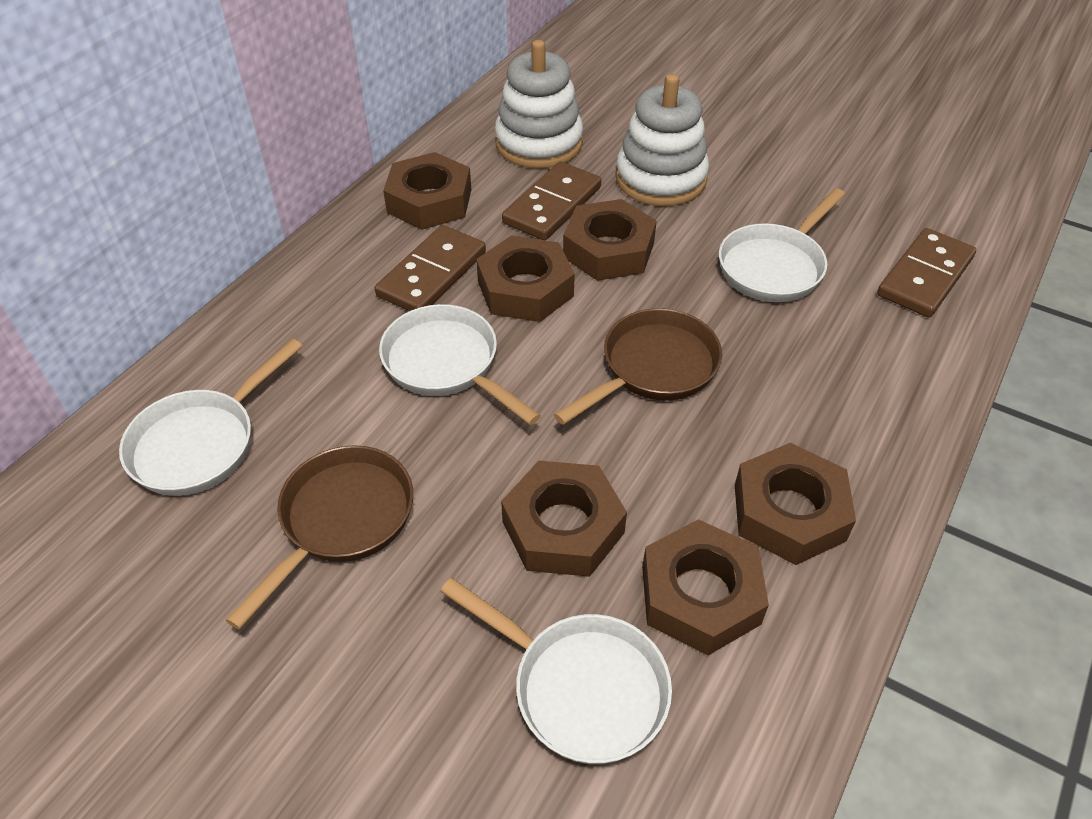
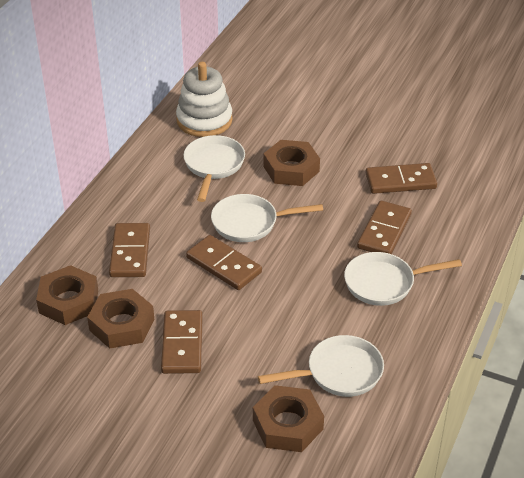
brown domino: 3 -> 5
brown nut: 6 -> 4
brown pan: 2 -> 0
white stacking toy: 2 -> 1

